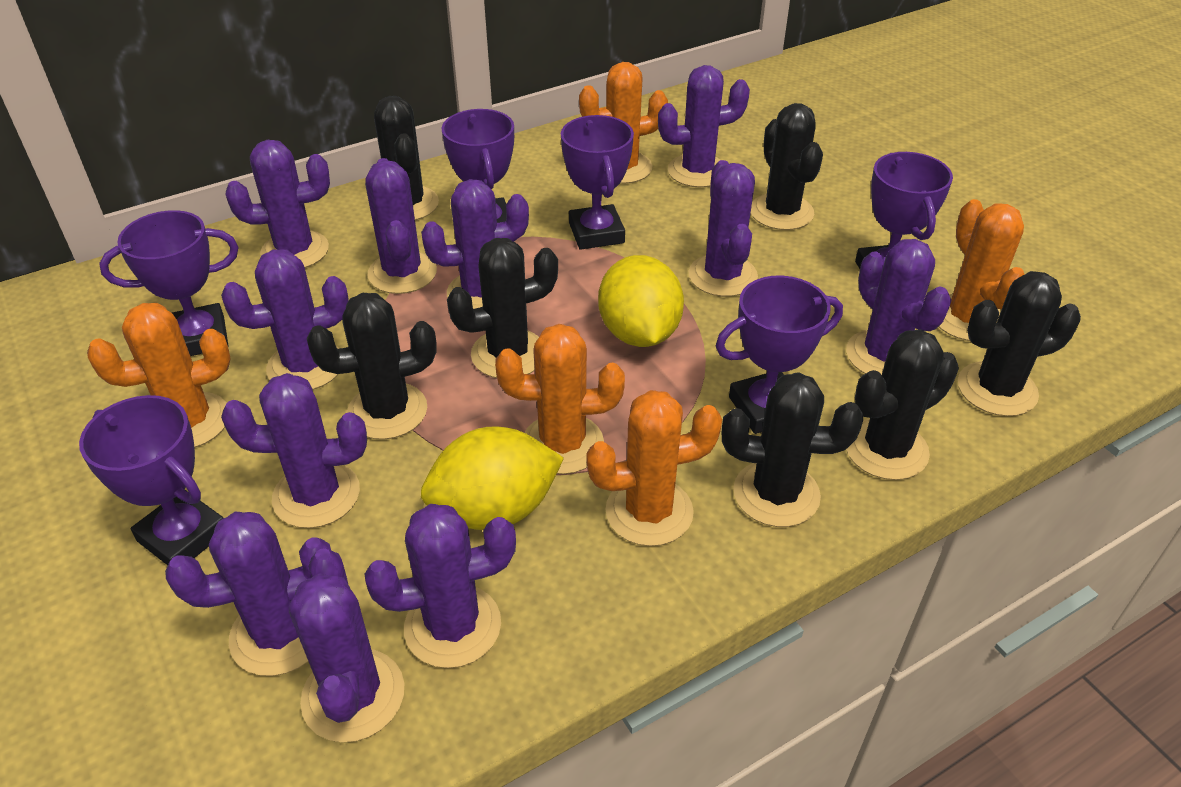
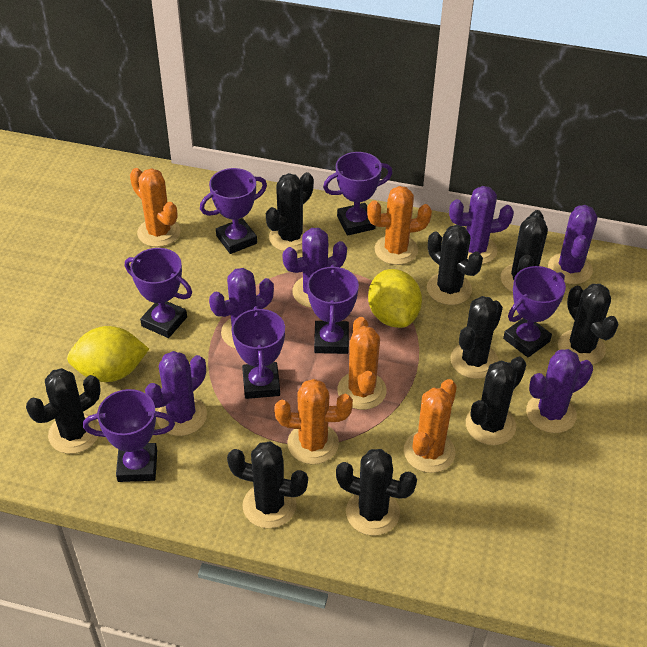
black cactus: 7 -> 9
purple cactus: 11 -> 6
purple trophy: 6 -> 7

